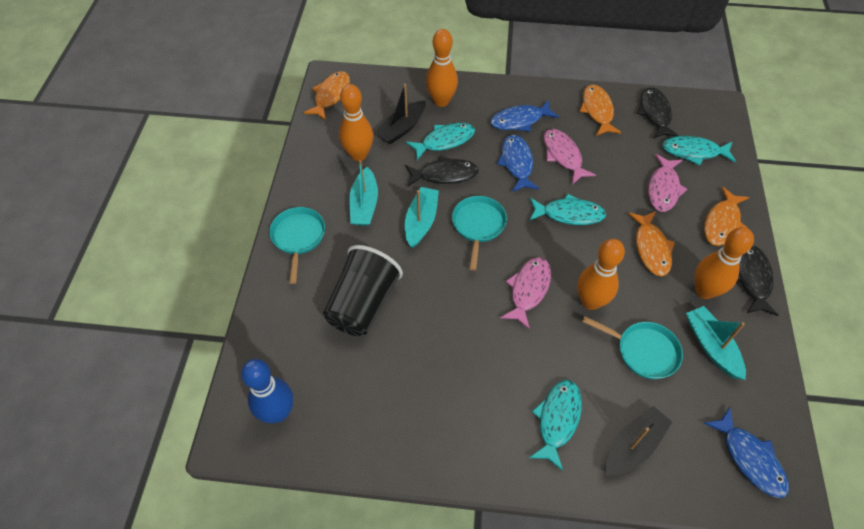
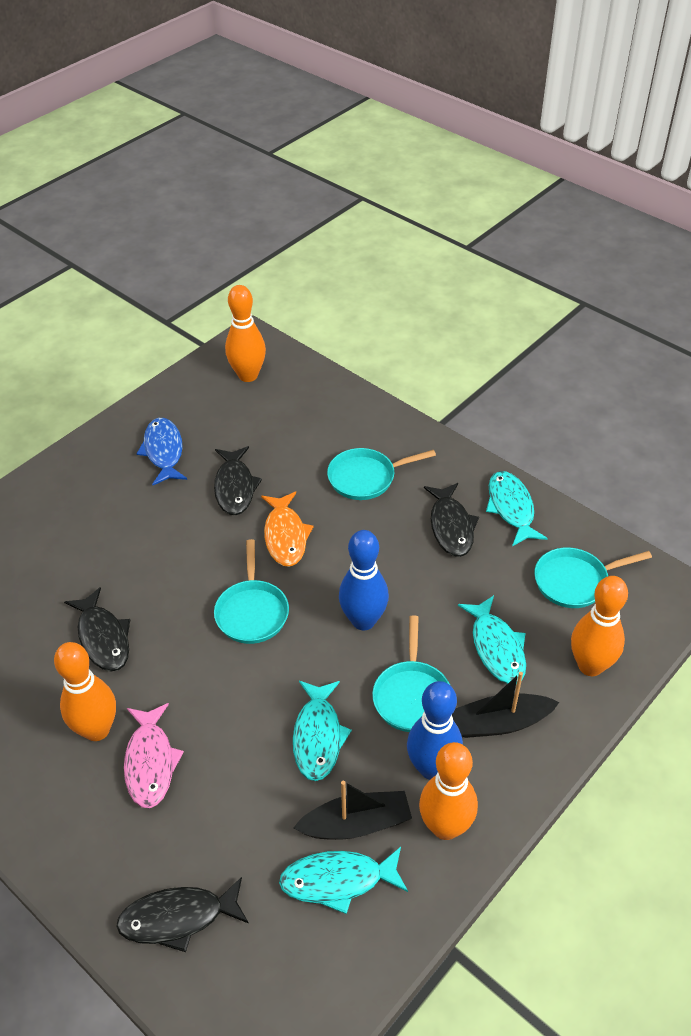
black cup: 1 -> 0
black fish: 3 -> 4
blue bowling pin: 1 -> 2
blue fish: 3 -> 1
orange fish: 4 -> 1
pink fish: 3 -> 1
turquoise boat: 3 -> 0
turquoise pan: 3 -> 4

